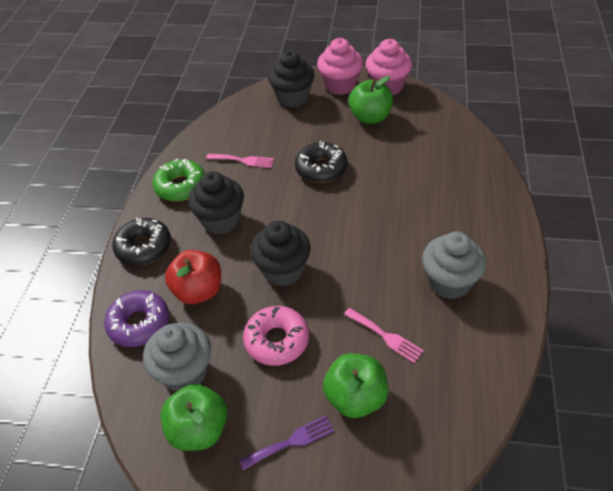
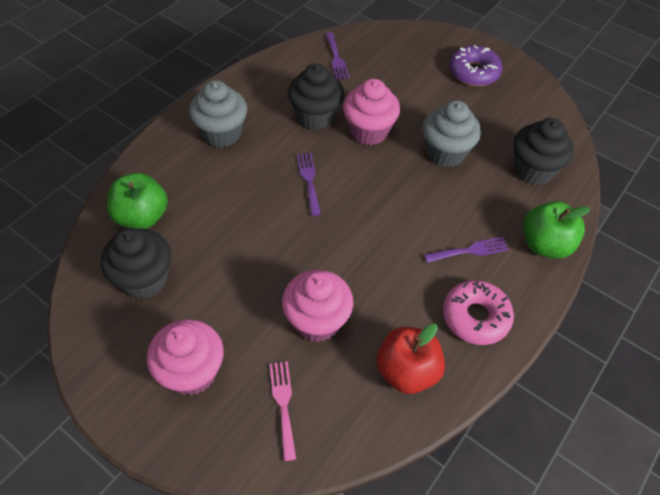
black donut: 2 -> 0
green apple: 3 -> 2
green donut: 1 -> 0
pink cupcake: 2 -> 3
pink fork: 2 -> 1
purple fork: 1 -> 3

